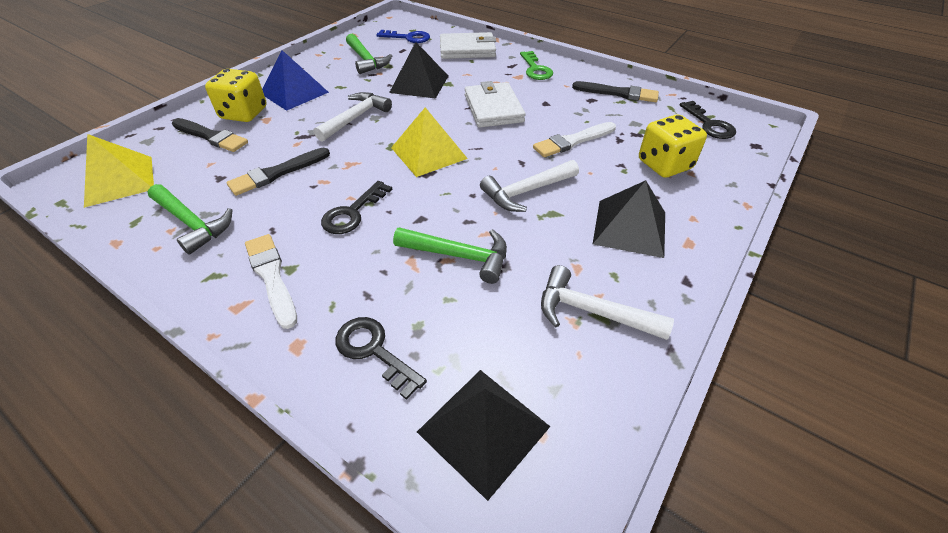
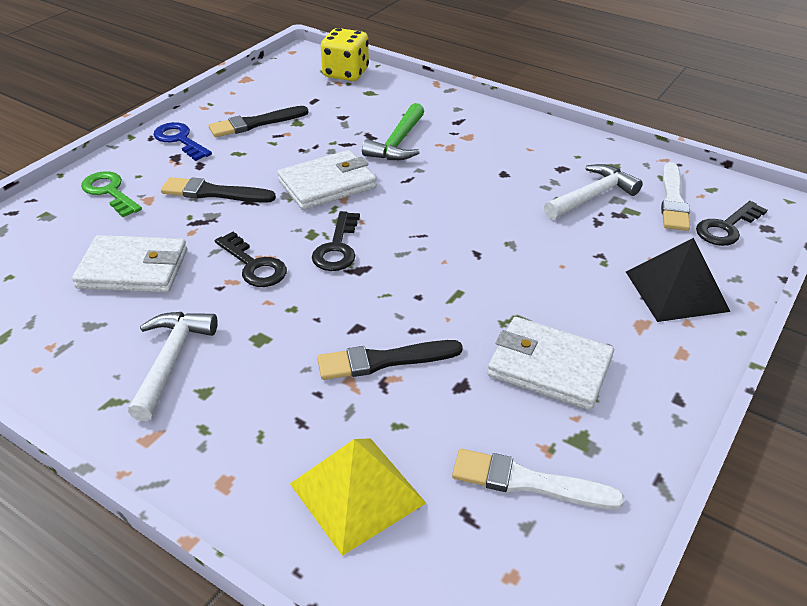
black pyramid: 3 -> 1
blue pyramid: 1 -> 0
green hammer: 3 -> 1
white hammer: 3 -> 2
white wallet: 2 -> 3
yellow dice: 2 -> 1
yellow pyramid: 2 -> 1

